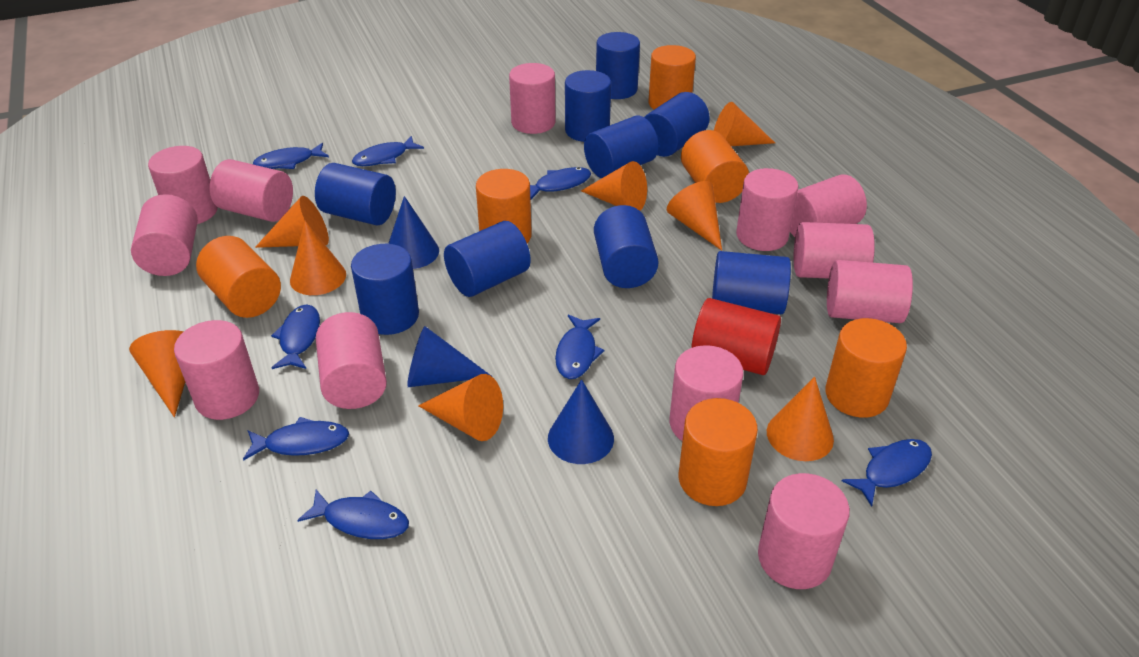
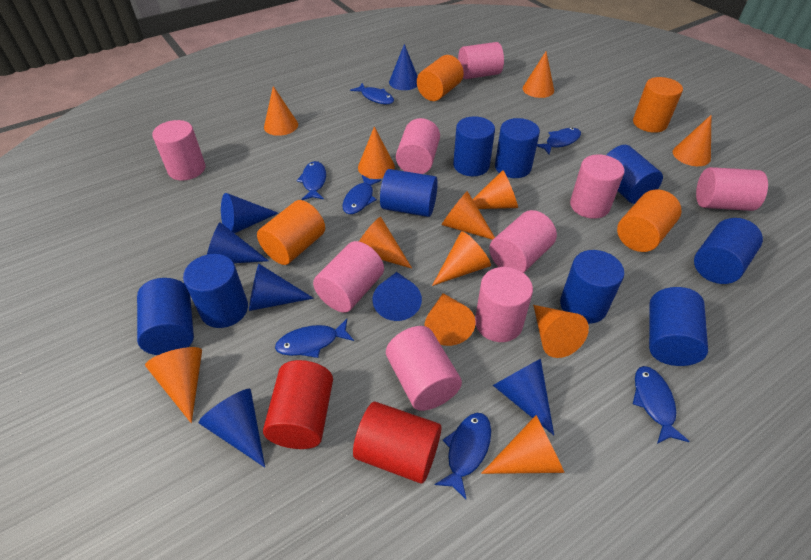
blue cone: 3 -> 7
blue fish: 8 -> 7
orange cone: 8 -> 12
orange cylinder: 6 -> 4
pink cylinder: 12 -> 9
red cylinder: 1 -> 2

